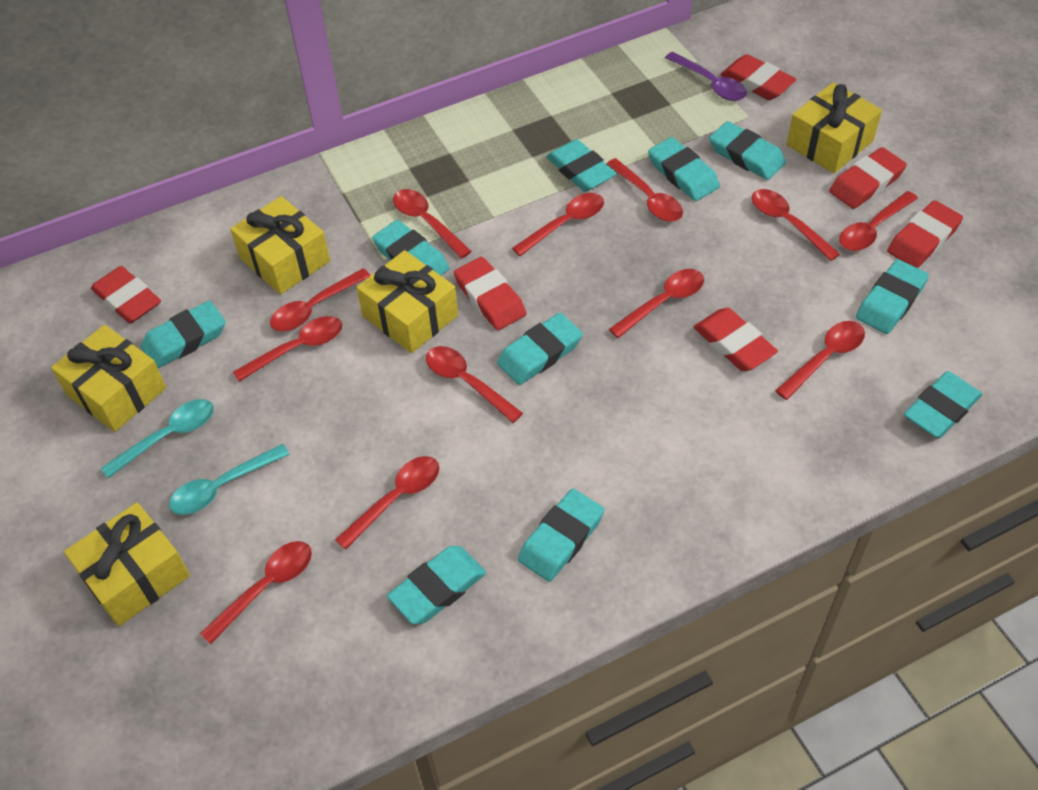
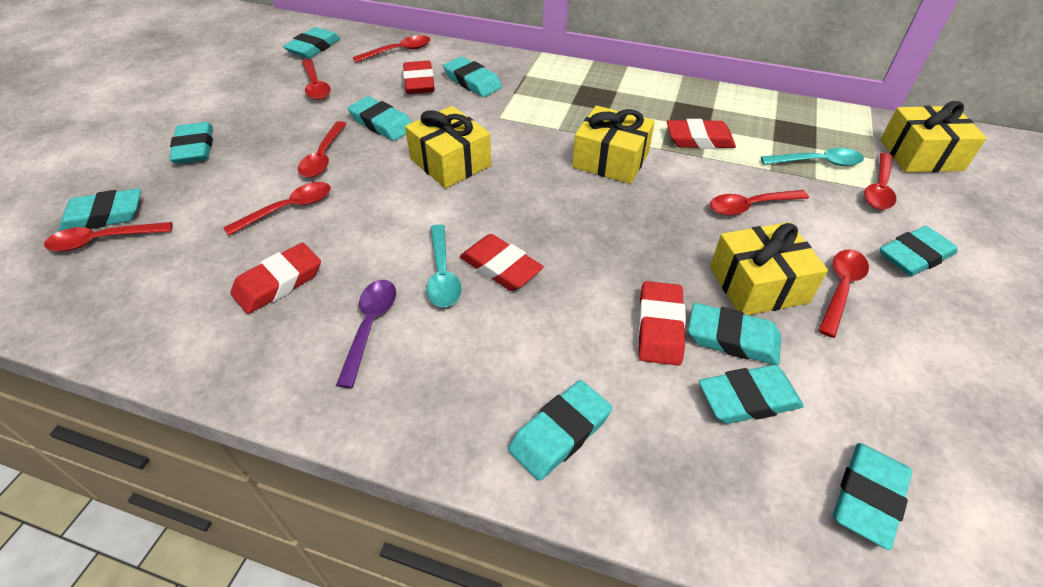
red eraser: 6 -> 5
red spoon: 12 -> 8
yellow gift: 5 -> 4

